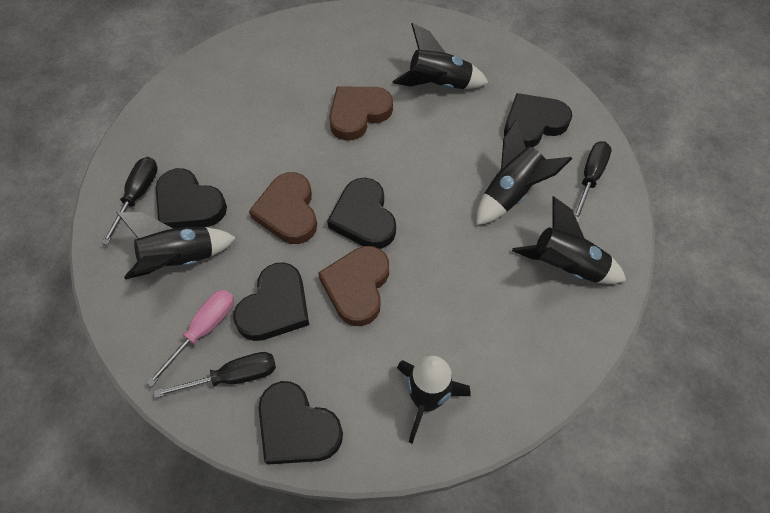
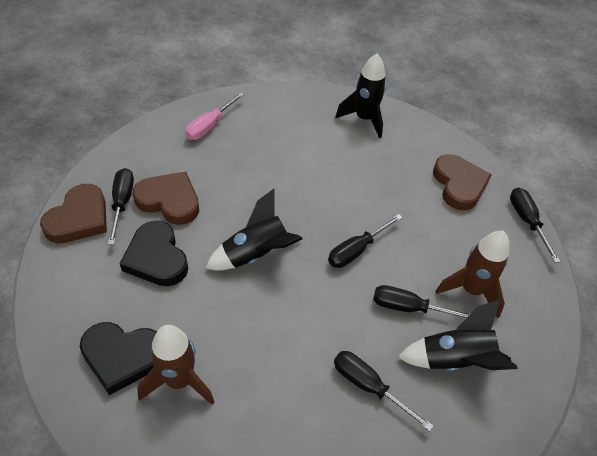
black heart: 5 -> 2
black rocket: 5 -> 3
black screwdriver: 3 -> 5
brown rocket: 0 -> 2

